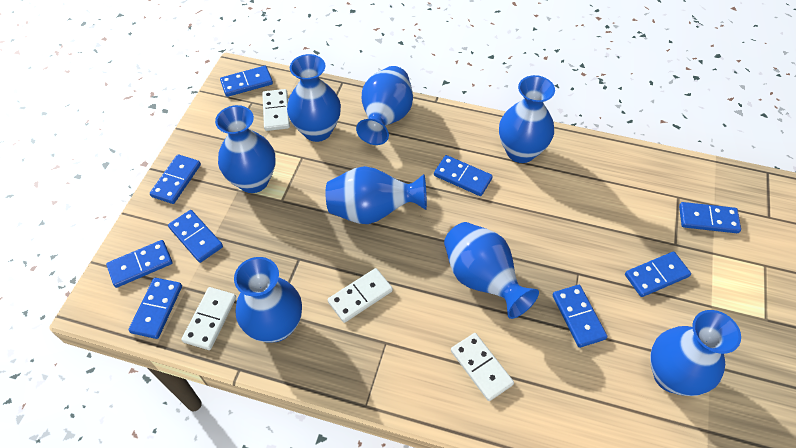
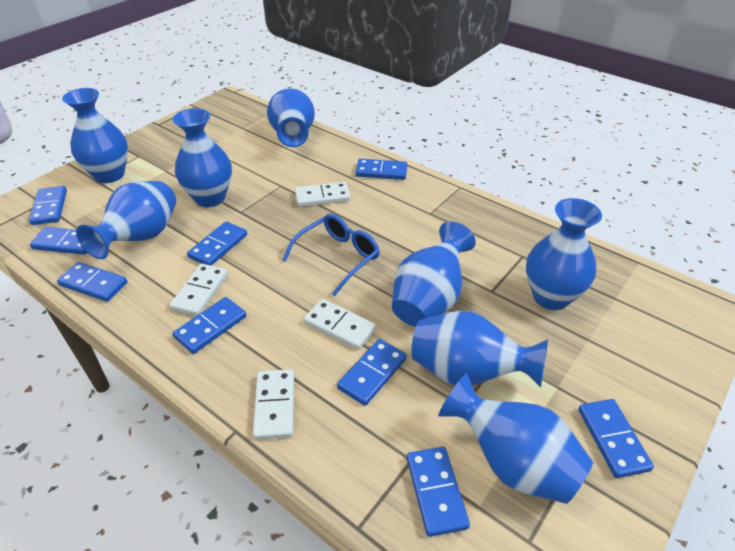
blue glasses: 0 -> 1

